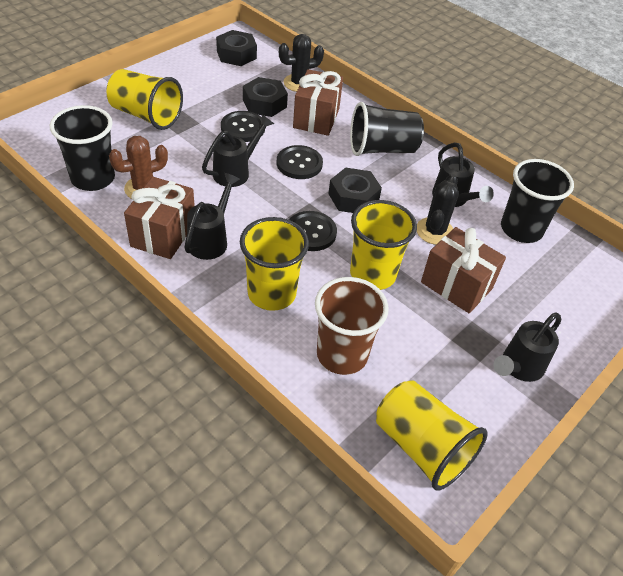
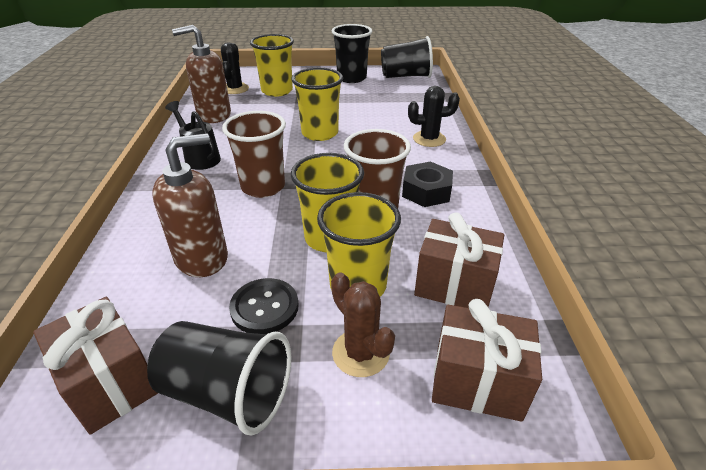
black button: 3 -> 1
black nut: 3 -> 1
black watering can: 4 -> 1
brown cup: 1 -> 2
brown soap dispenser: 0 -> 2

